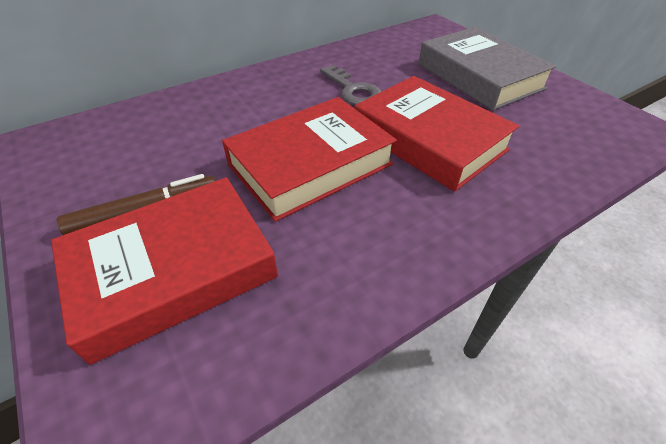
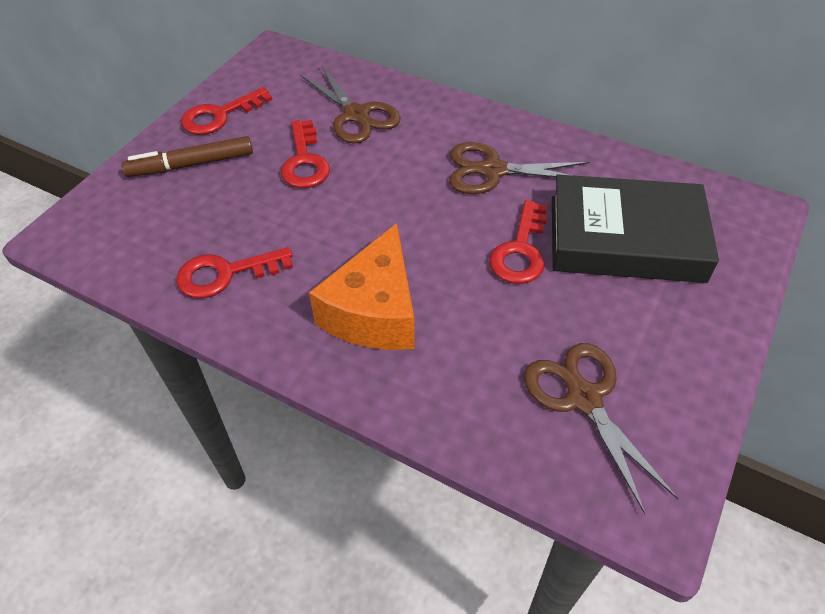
black book: 0 -> 1
brown scissors: 0 -> 3
grey book: 1 -> 0
grey key: 1 -> 0
orange cheese: 0 -> 1
red book: 3 -> 0
red key: 0 -> 4

